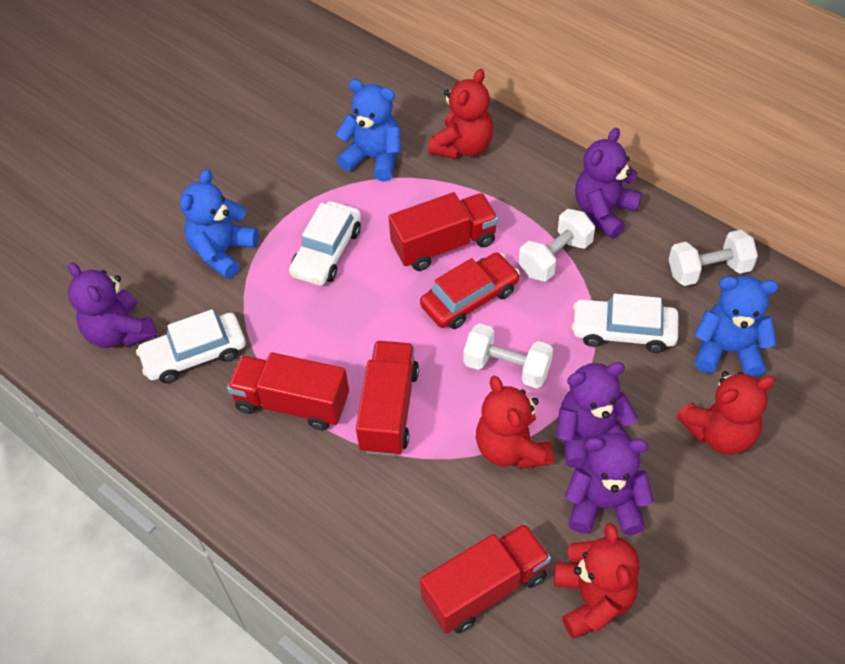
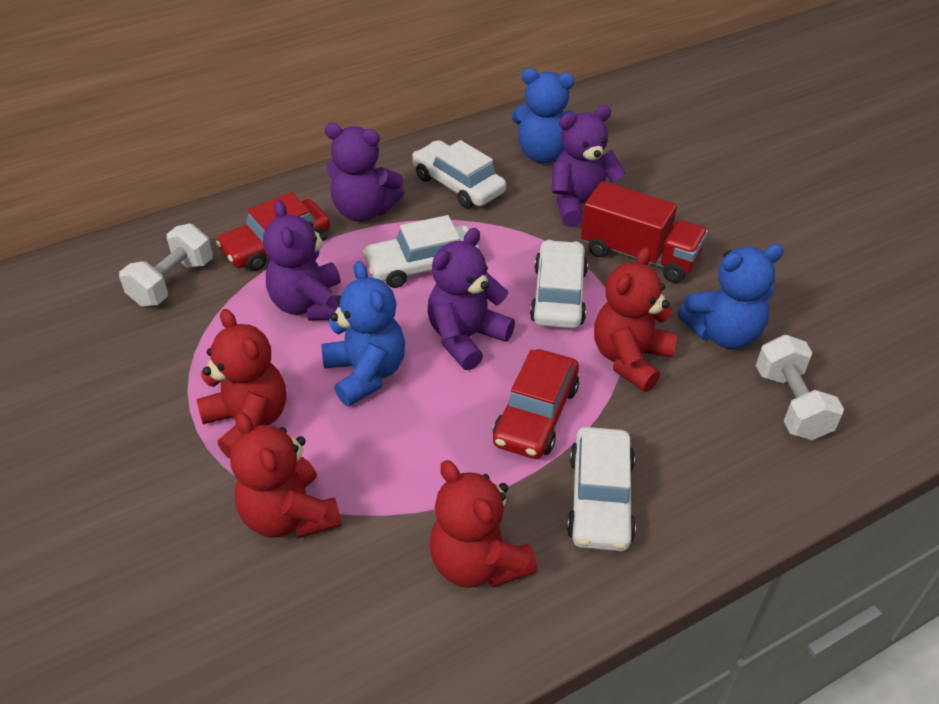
red car: 1 -> 2
red truck: 4 -> 1
white car: 3 -> 4
white dumbbell: 3 -> 2

